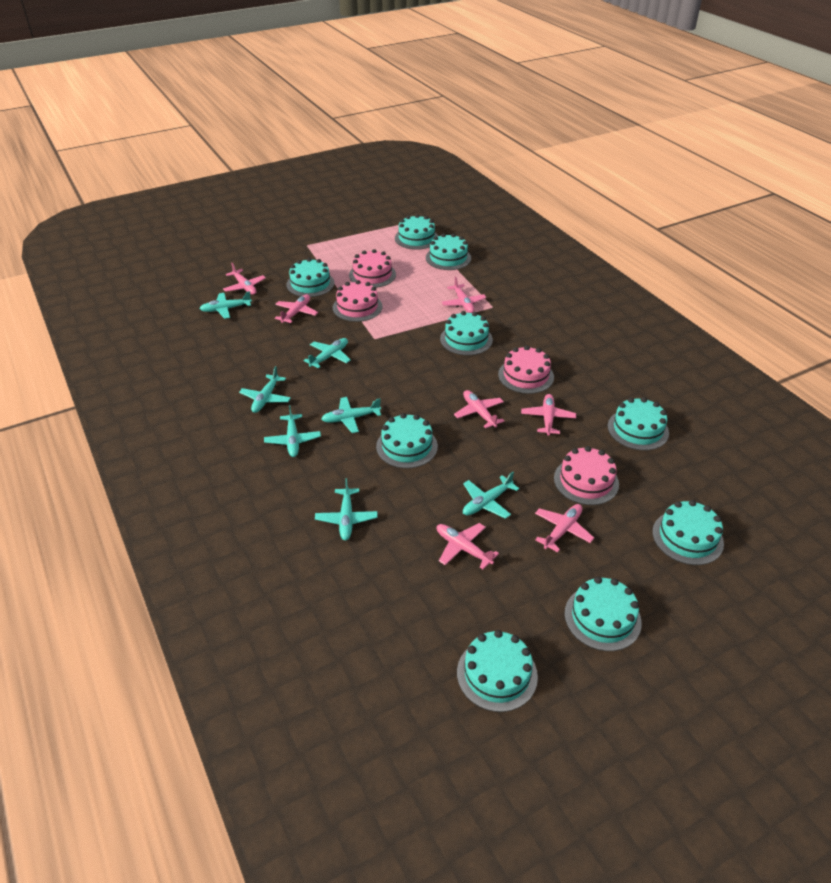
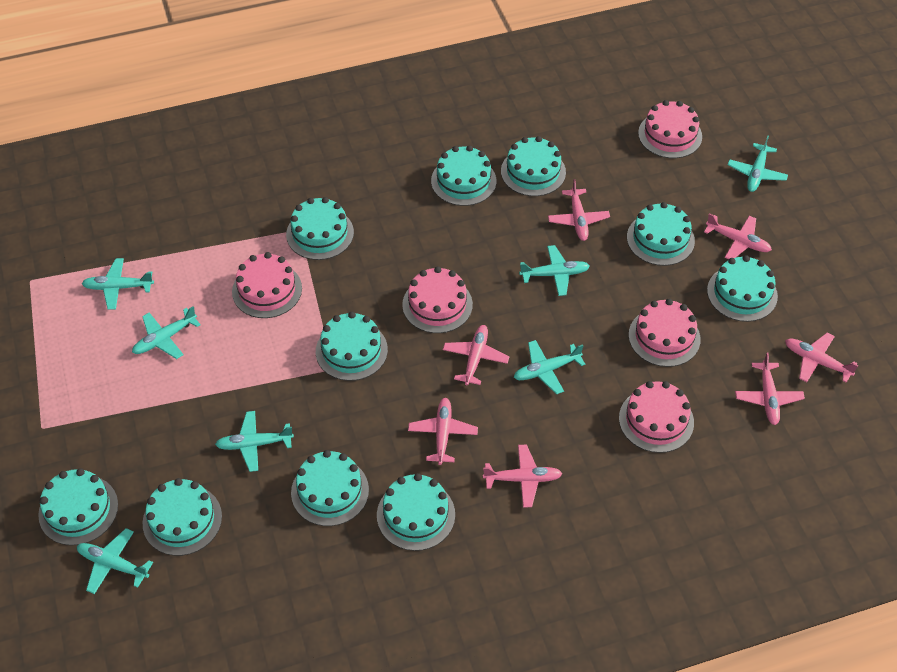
pink cake: 4 -> 5
turquoise cake: 9 -> 10

